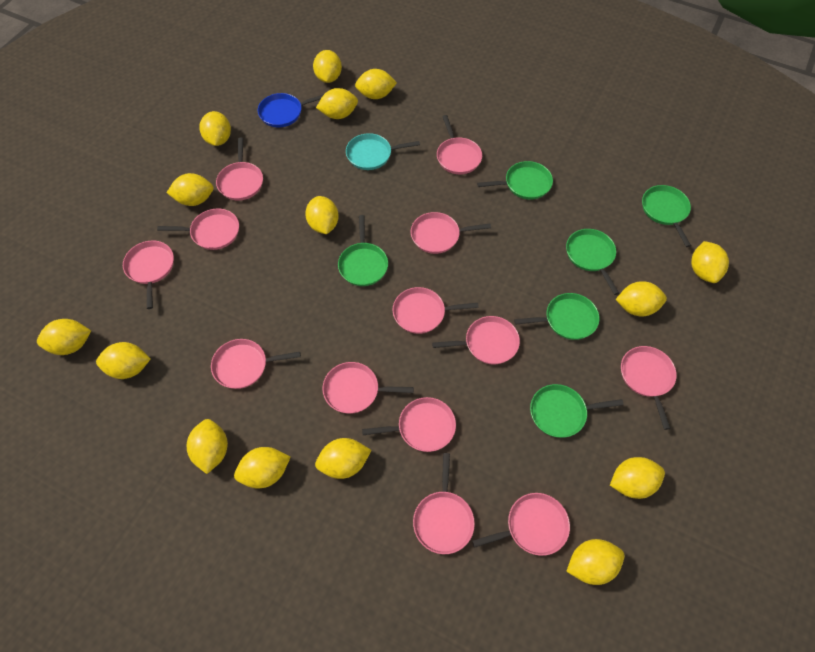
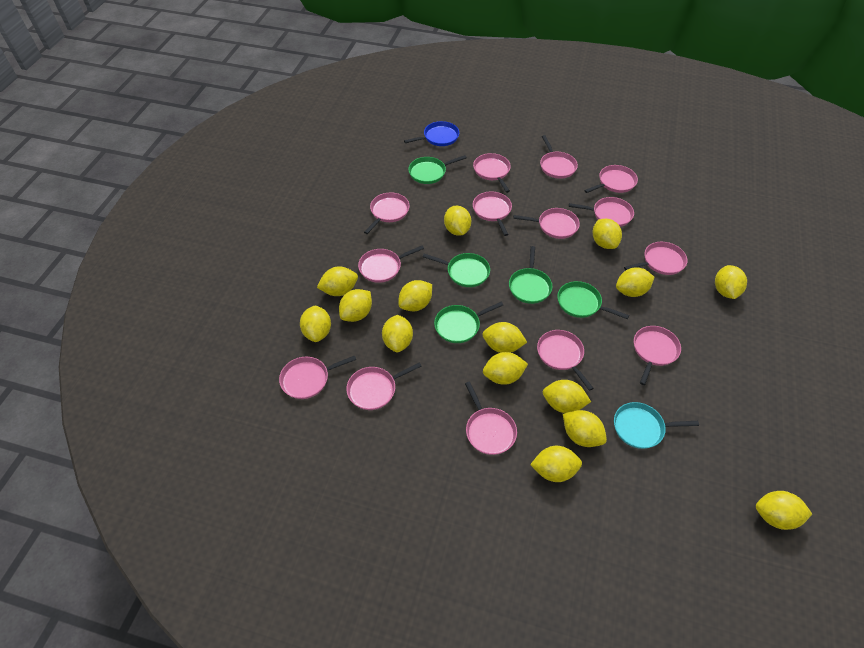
green pan: 6 -> 5
pink pan: 13 -> 14

